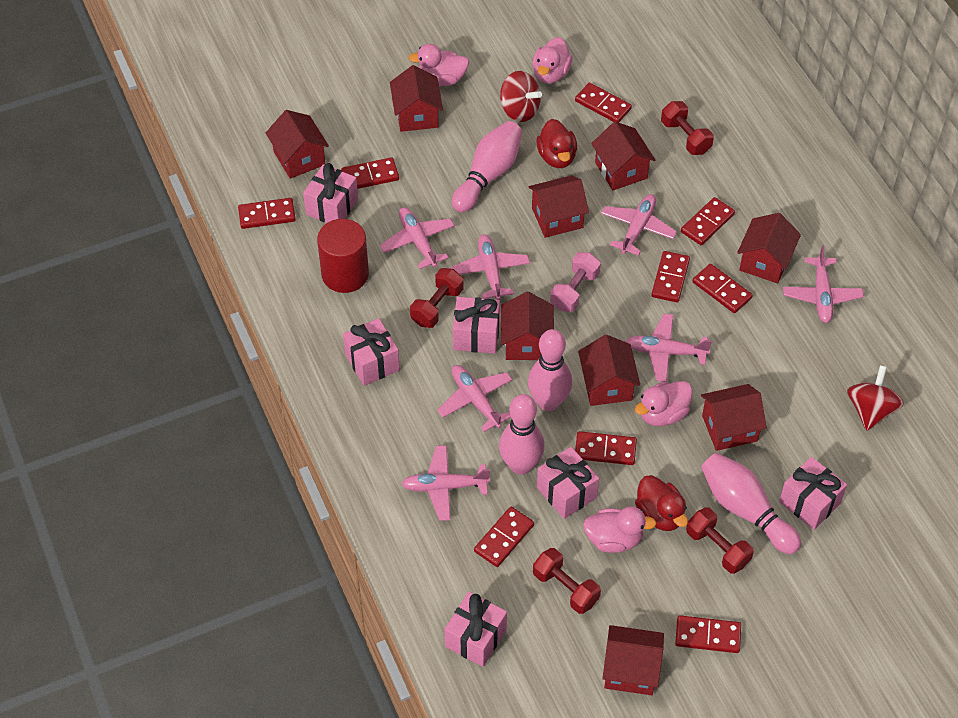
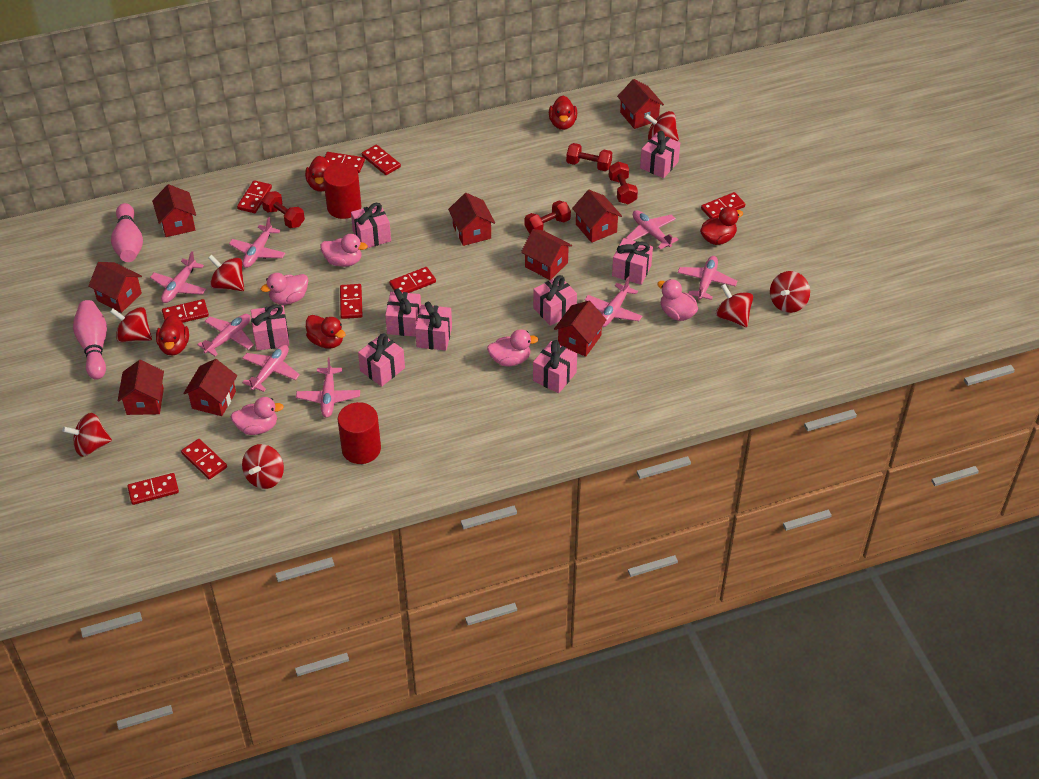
pink bowling pin: 4 -> 2
pink duck: 4 -> 5
pink dumbbell: 1 -> 0
pink gift: 6 -> 9
pink plane: 7 -> 8
red cylinder: 1 -> 2
red duck: 2 -> 5
red spinning top: 2 -> 7

